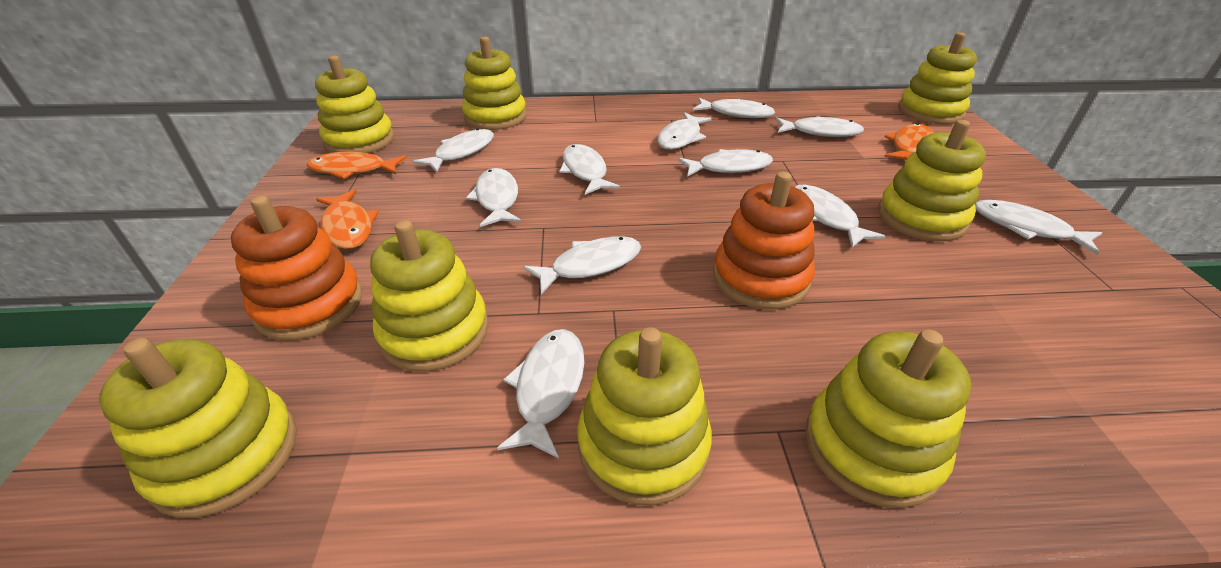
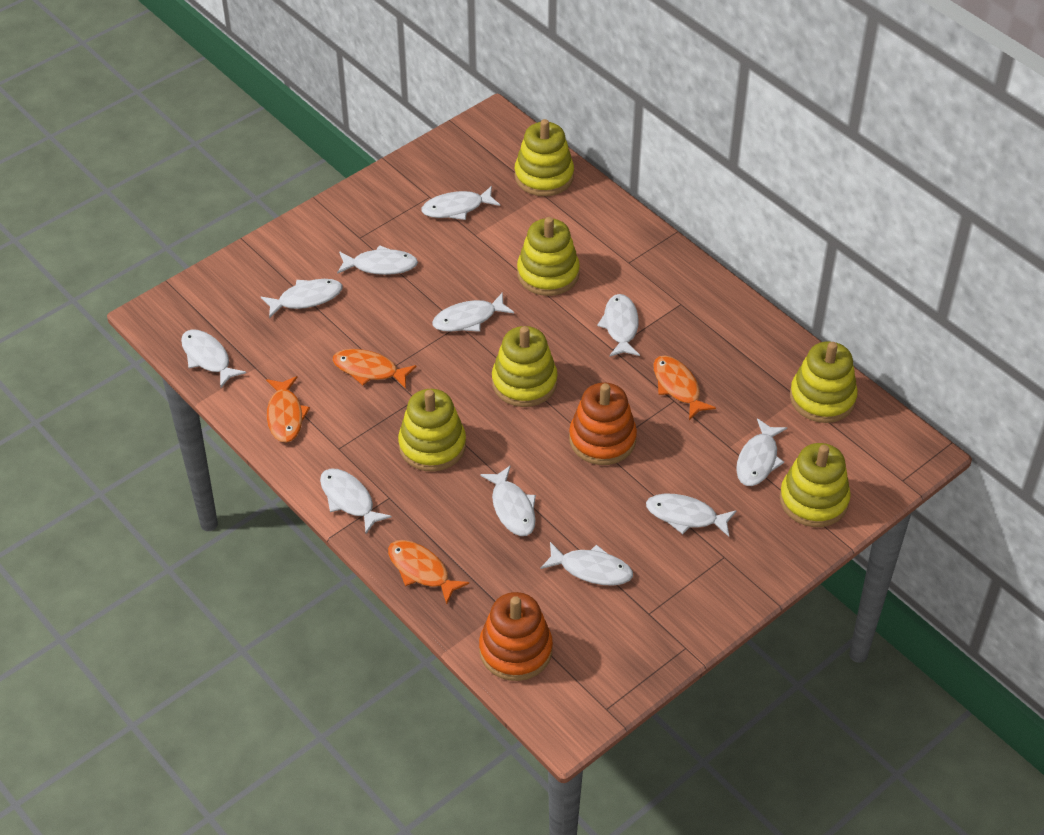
orange fish: 3 -> 4
yellow stacking toy: 8 -> 6

